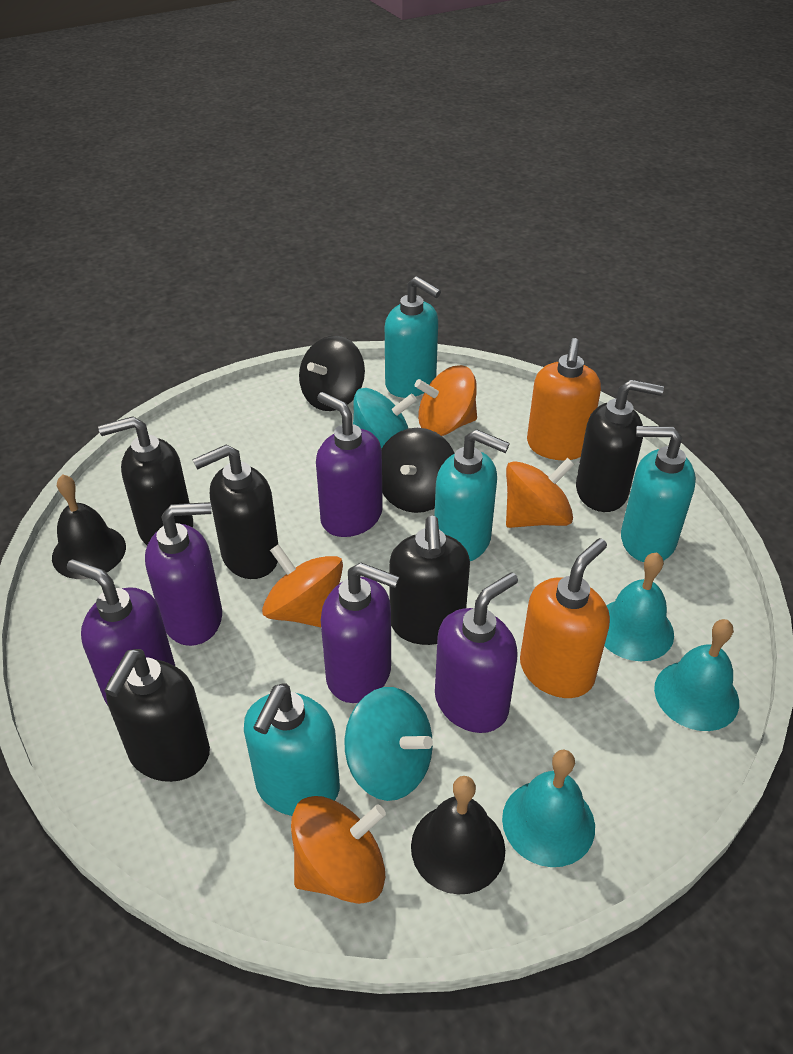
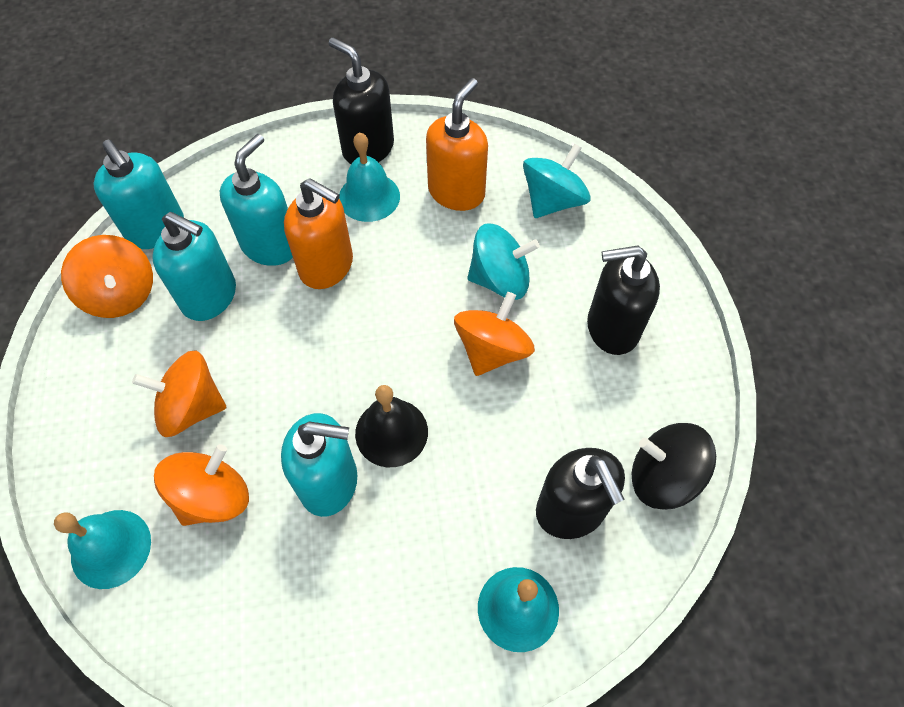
black bell: 2 -> 1
black soap dispenser: 5 -> 3
black spinning top: 2 -> 1
purple soap dispenser: 5 -> 0

